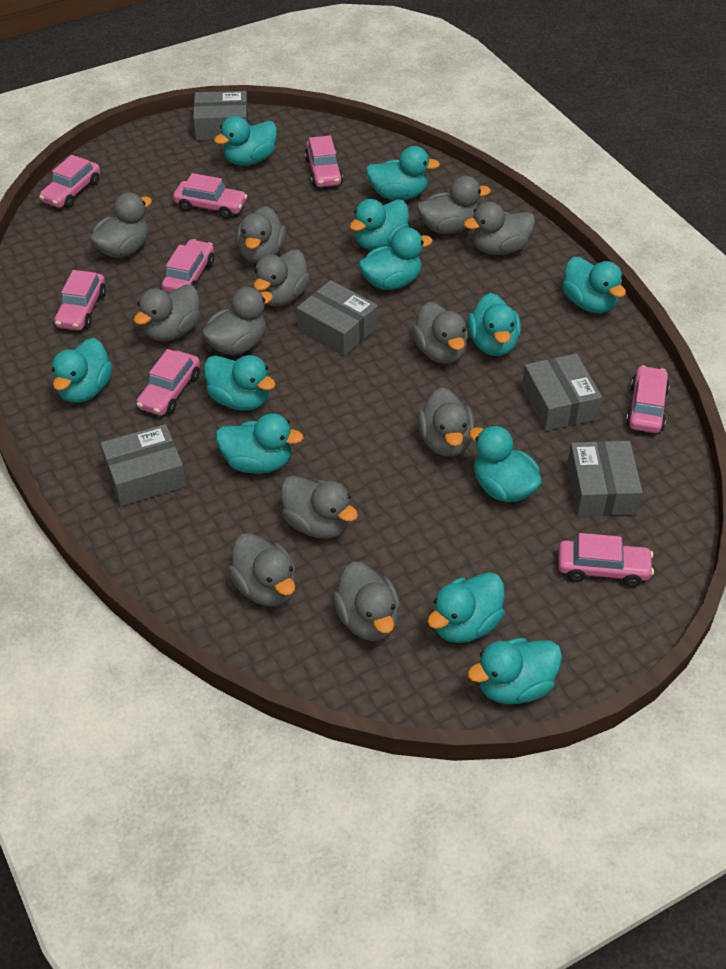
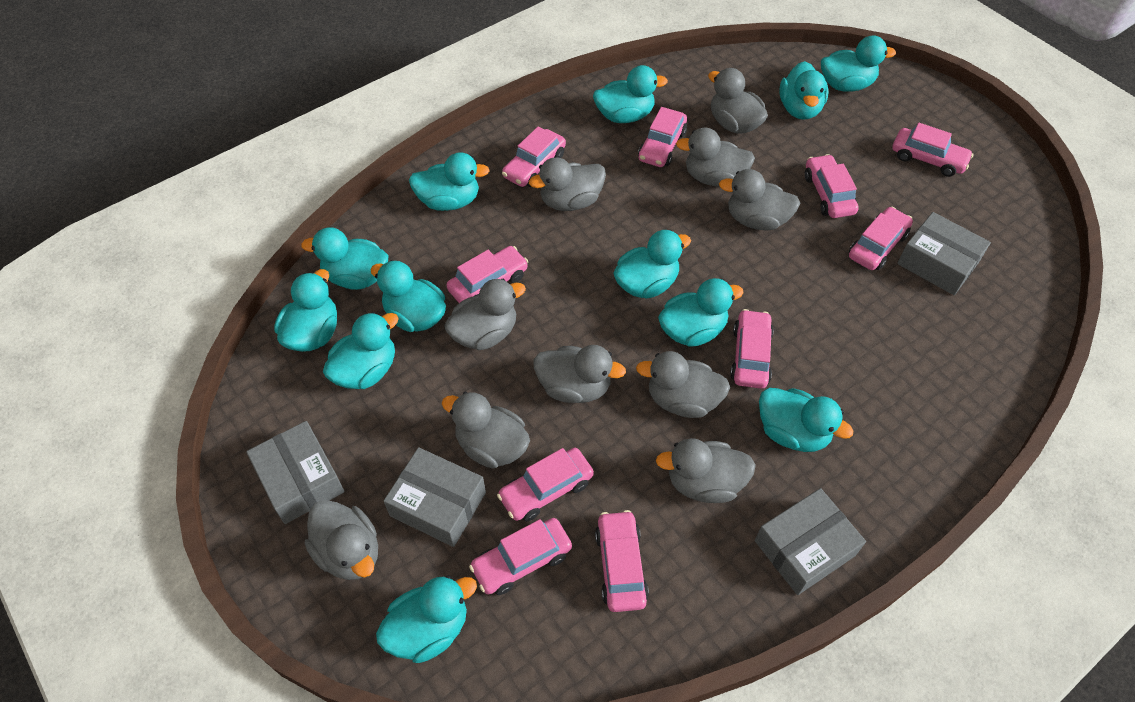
grey box: 5 -> 4
grey duck: 12 -> 10
pink car: 8 -> 10

